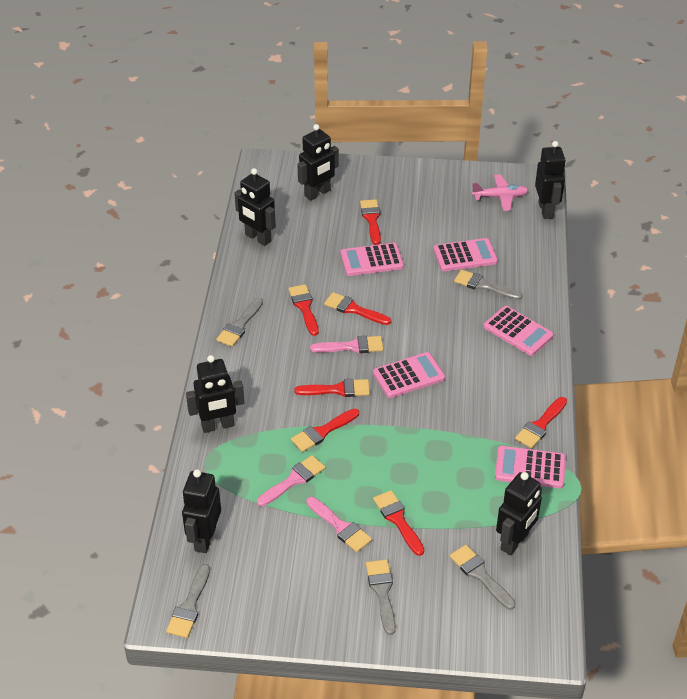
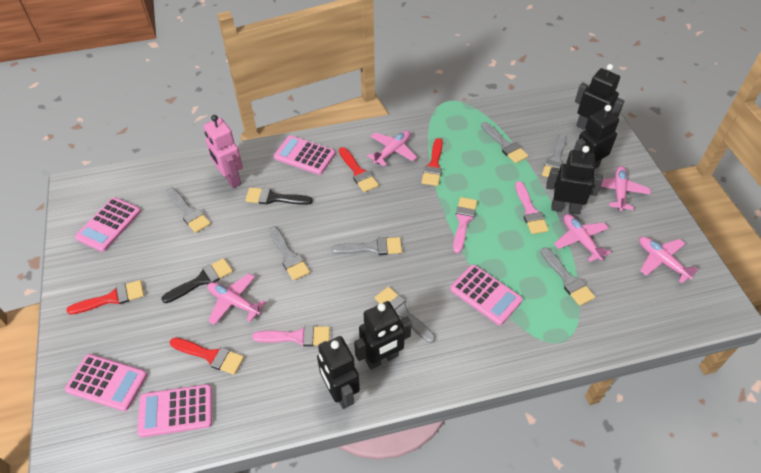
black brush: 0 -> 2
black robot: 6 -> 5
grey brush: 5 -> 7
pink plane: 1 -> 5
pink robot: 0 -> 1
red brush: 7 -> 4

